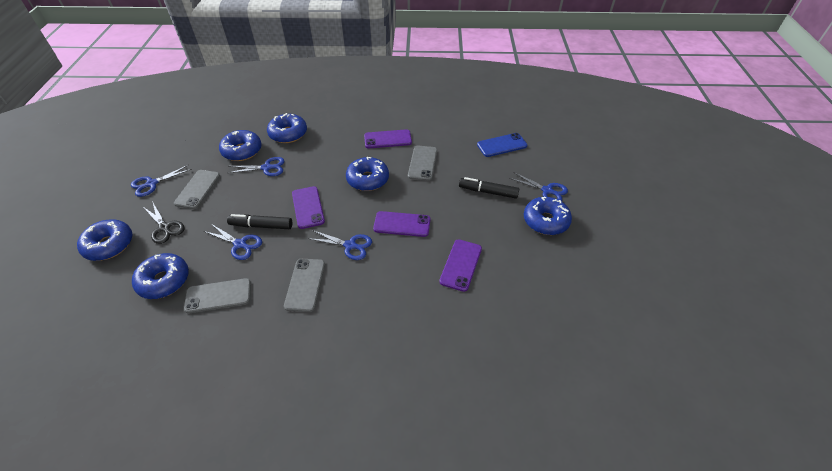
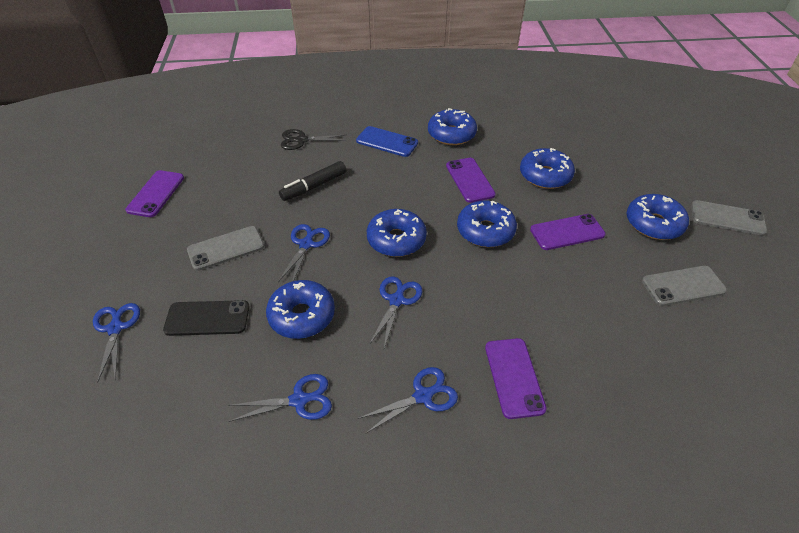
black marker: 2 -> 1
black phone: 0 -> 1
grey phone: 4 -> 3

